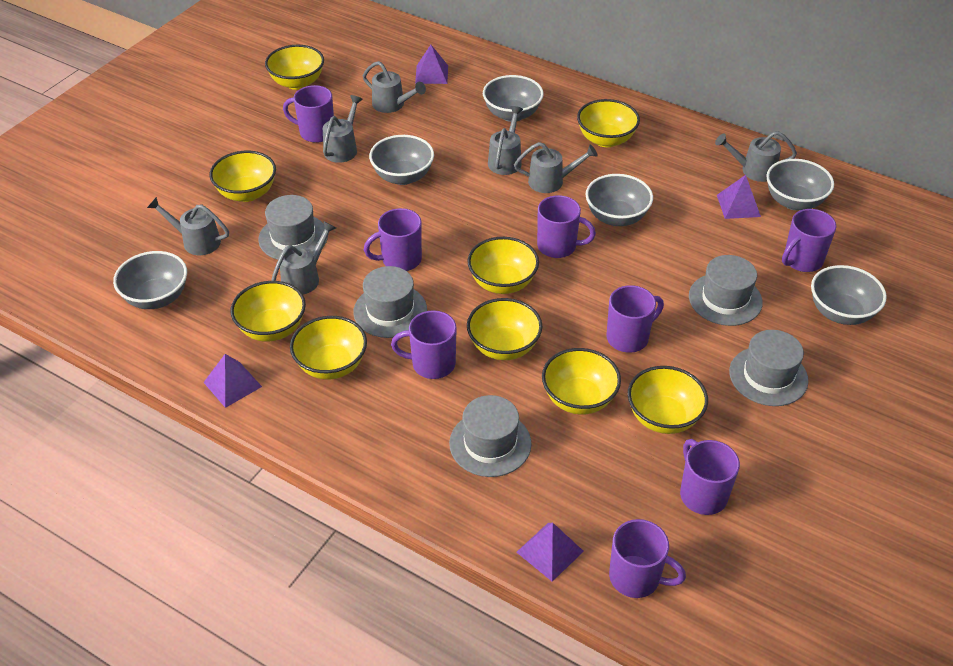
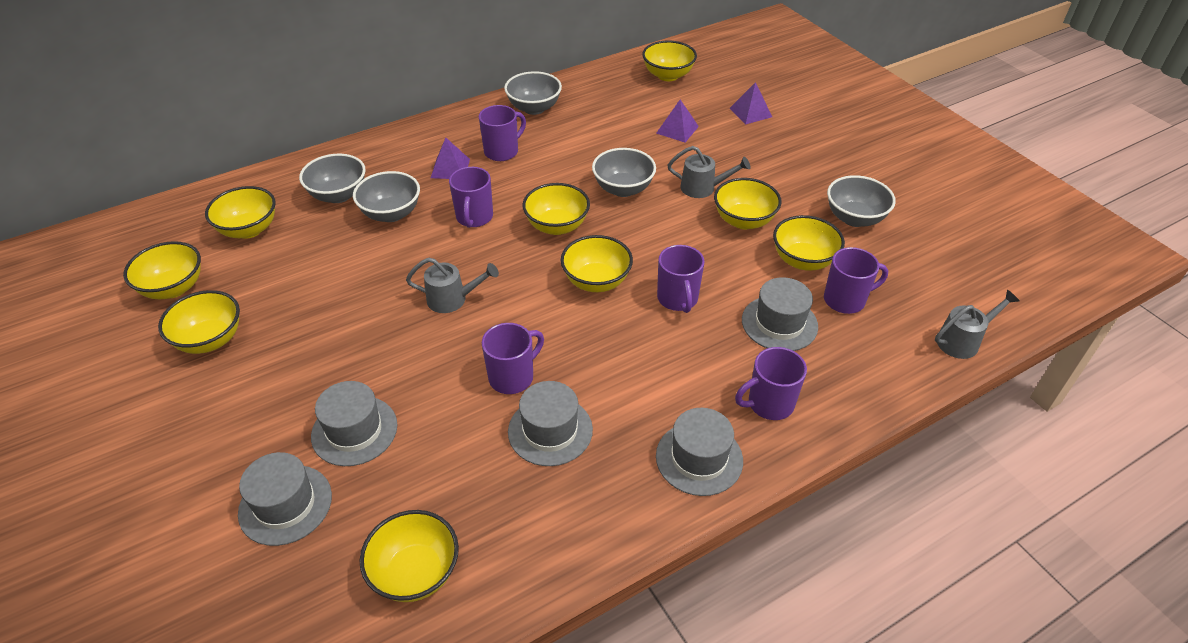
grey bowl: 6 -> 5
grey watering can: 7 -> 3
purple mug: 8 -> 6
purple pyramid: 4 -> 3

